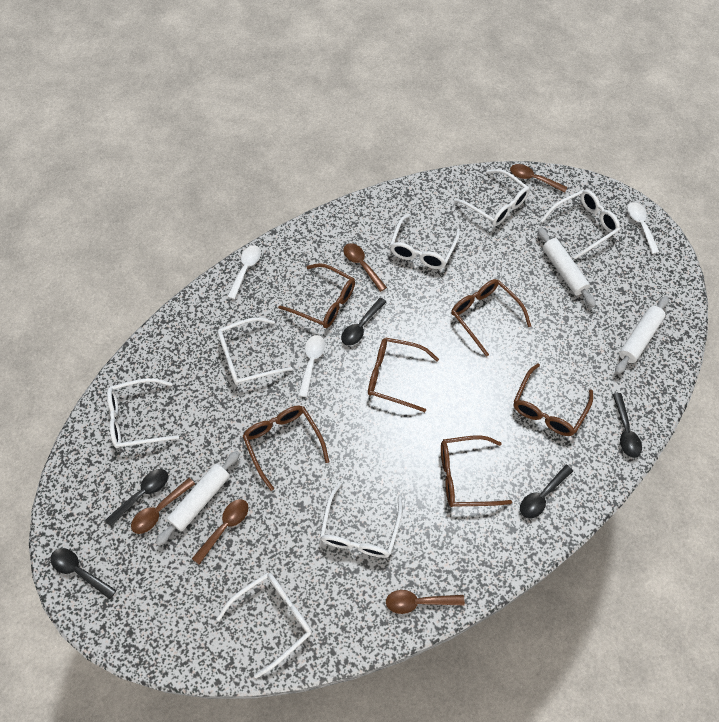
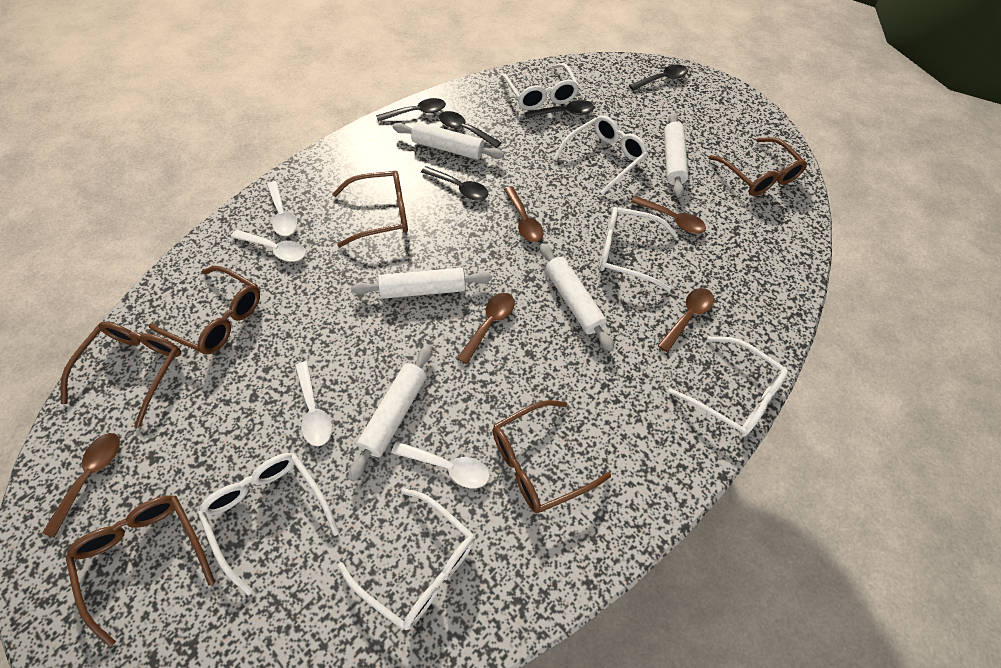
white glasses: 7 -> 6
white rolling pin: 3 -> 5
white spoon: 3 -> 4

